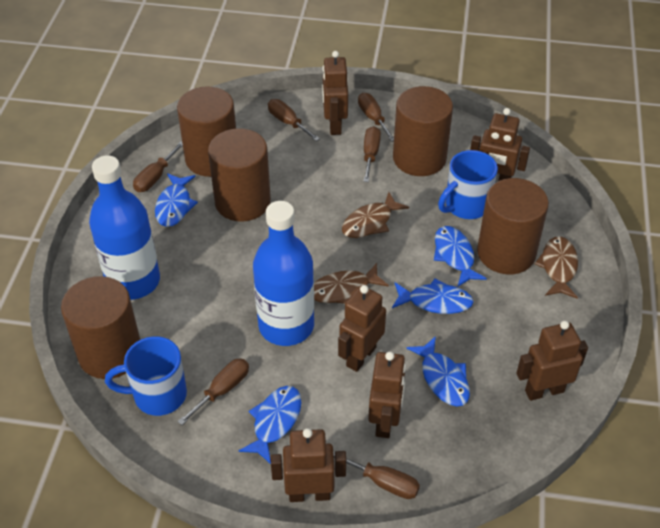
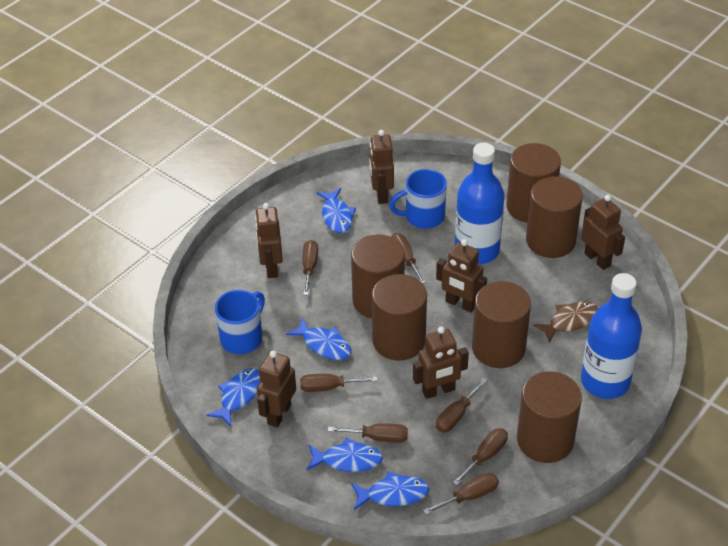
brown cylinder: 5 -> 6
brown fish: 3 -> 1
brown screwdriver: 6 -> 7

